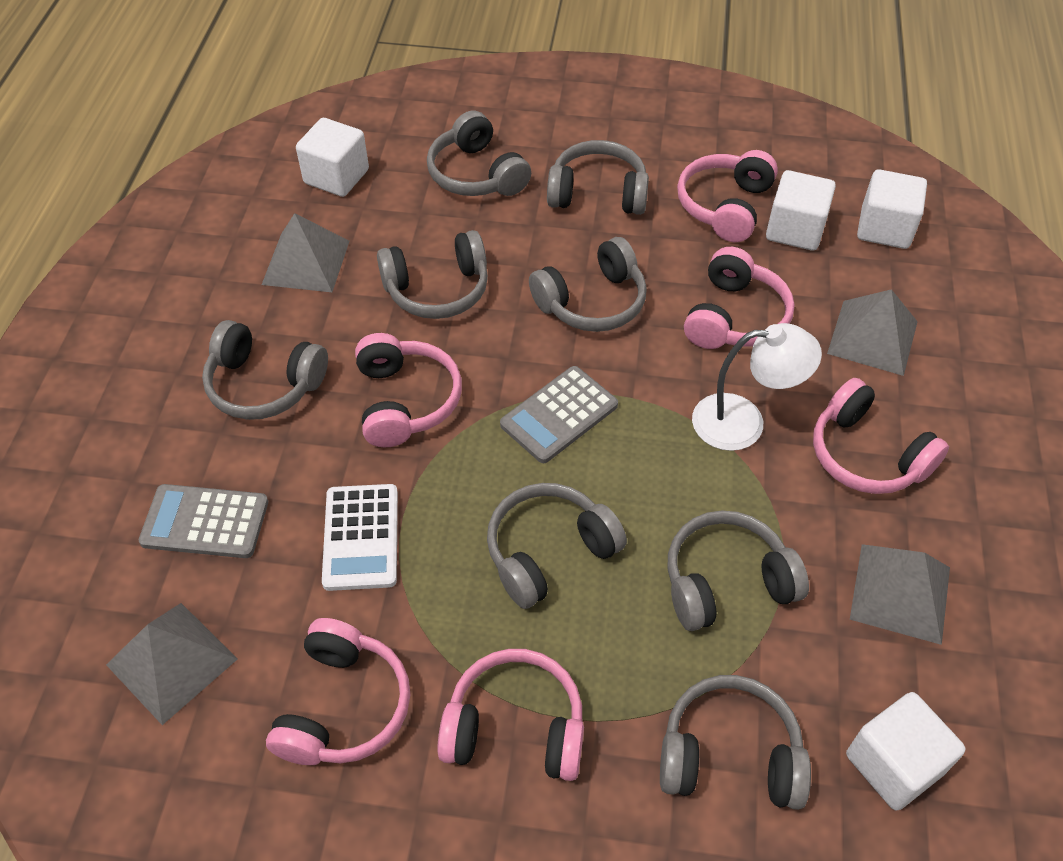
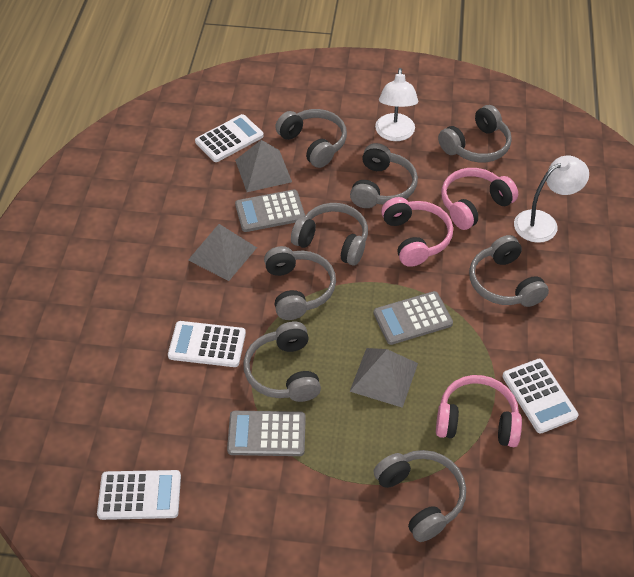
grey calculator: 2 -> 3
grey pyramid: 4 -> 3
pink headphones: 6 -> 3
white calculator: 1 -> 4
white cube: 4 -> 0
white lamp: 1 -> 2

